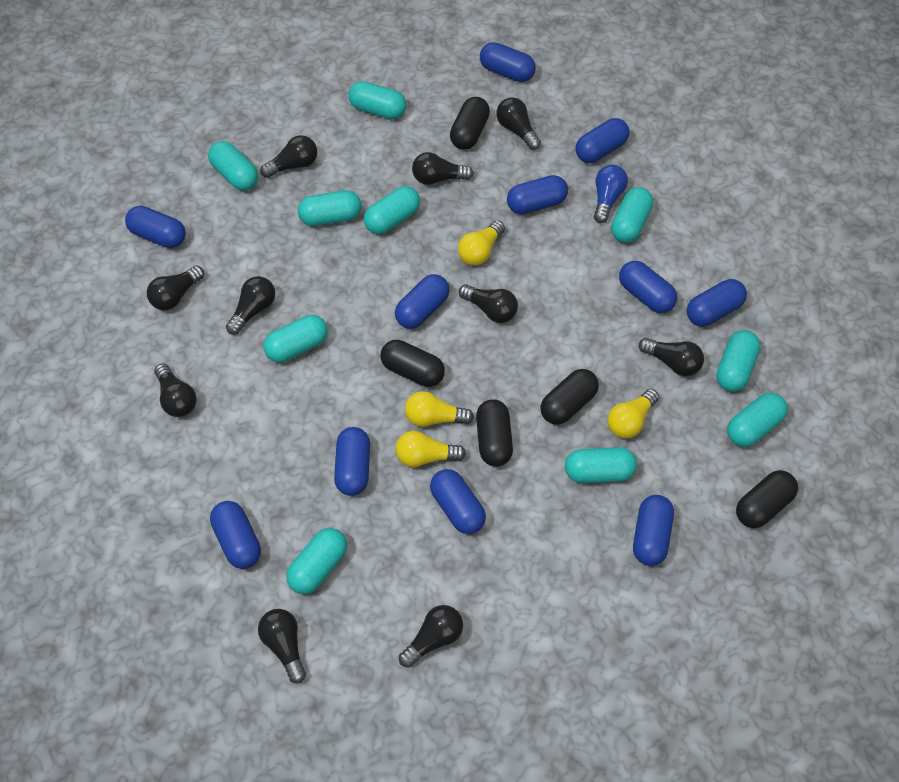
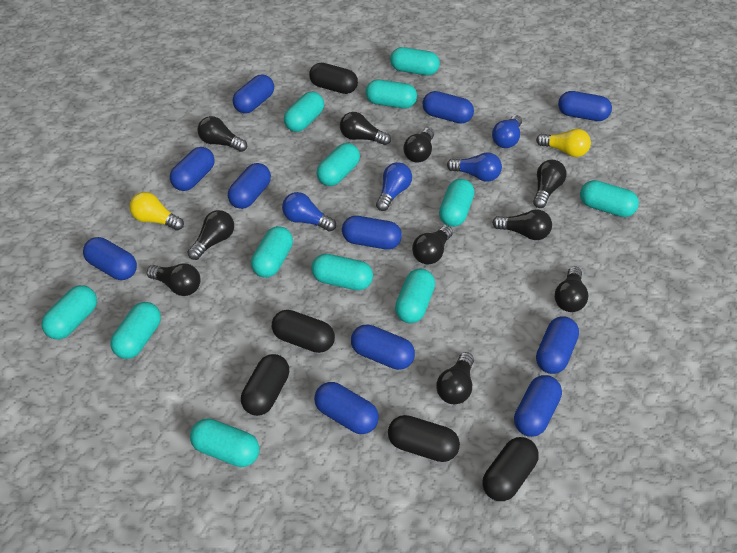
blue light bulb: 1 -> 4
turquoise capsule: 10 -> 12
yellow light bulb: 4 -> 2

